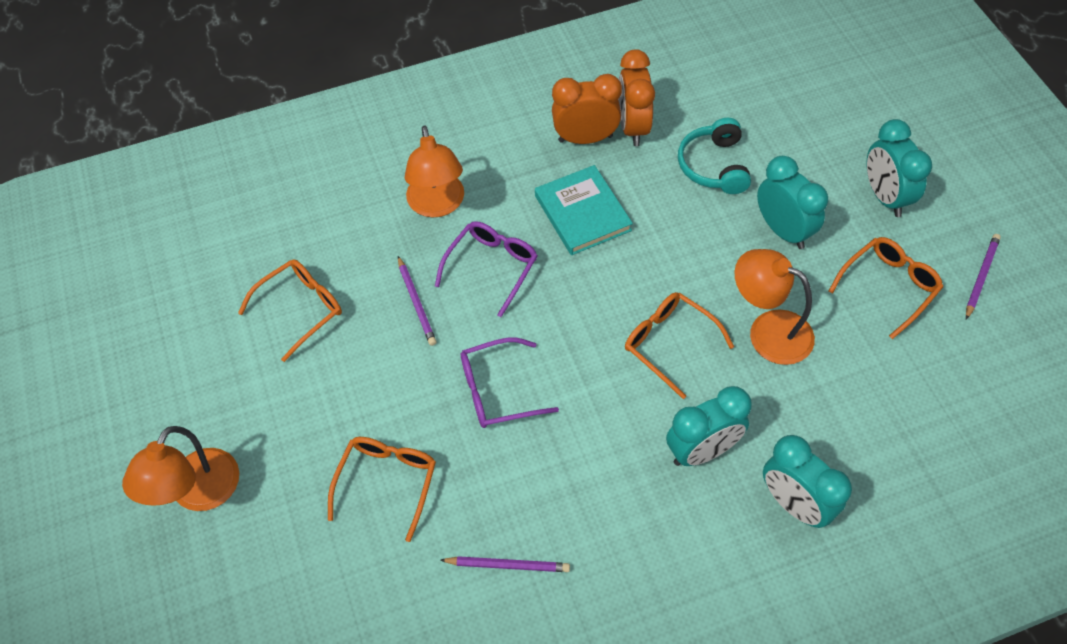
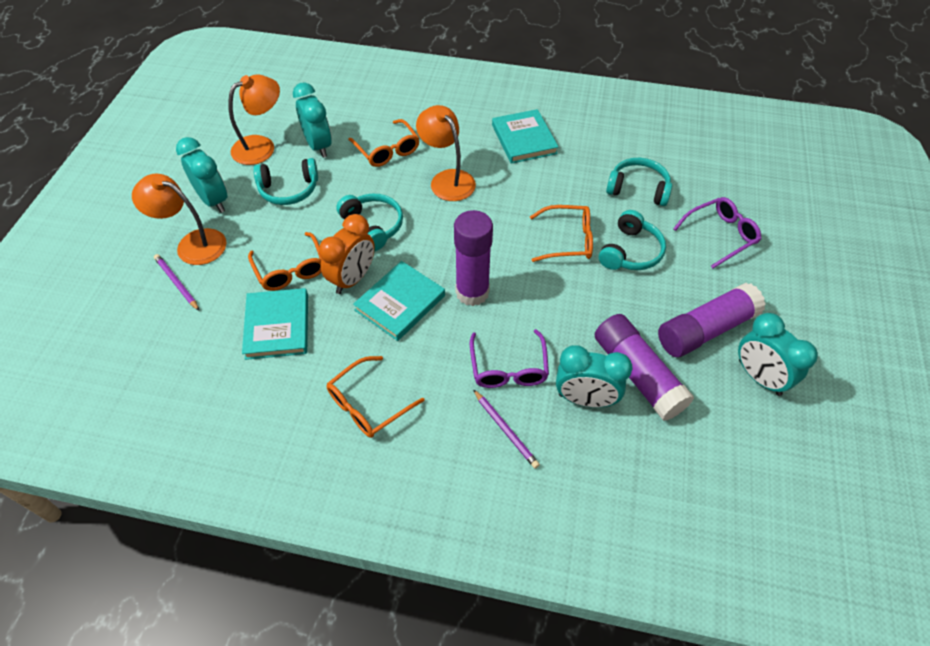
orange clock: 2 -> 1
purple glue stick: 0 -> 3
purple pencil: 3 -> 2
turquoise book: 1 -> 3
turquoise headphones: 1 -> 4

